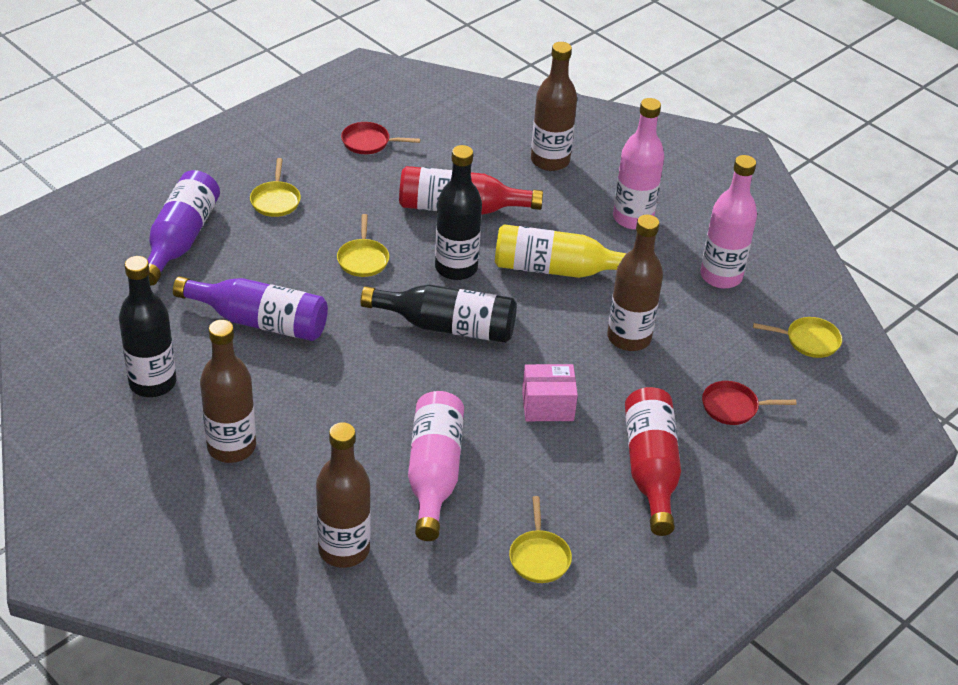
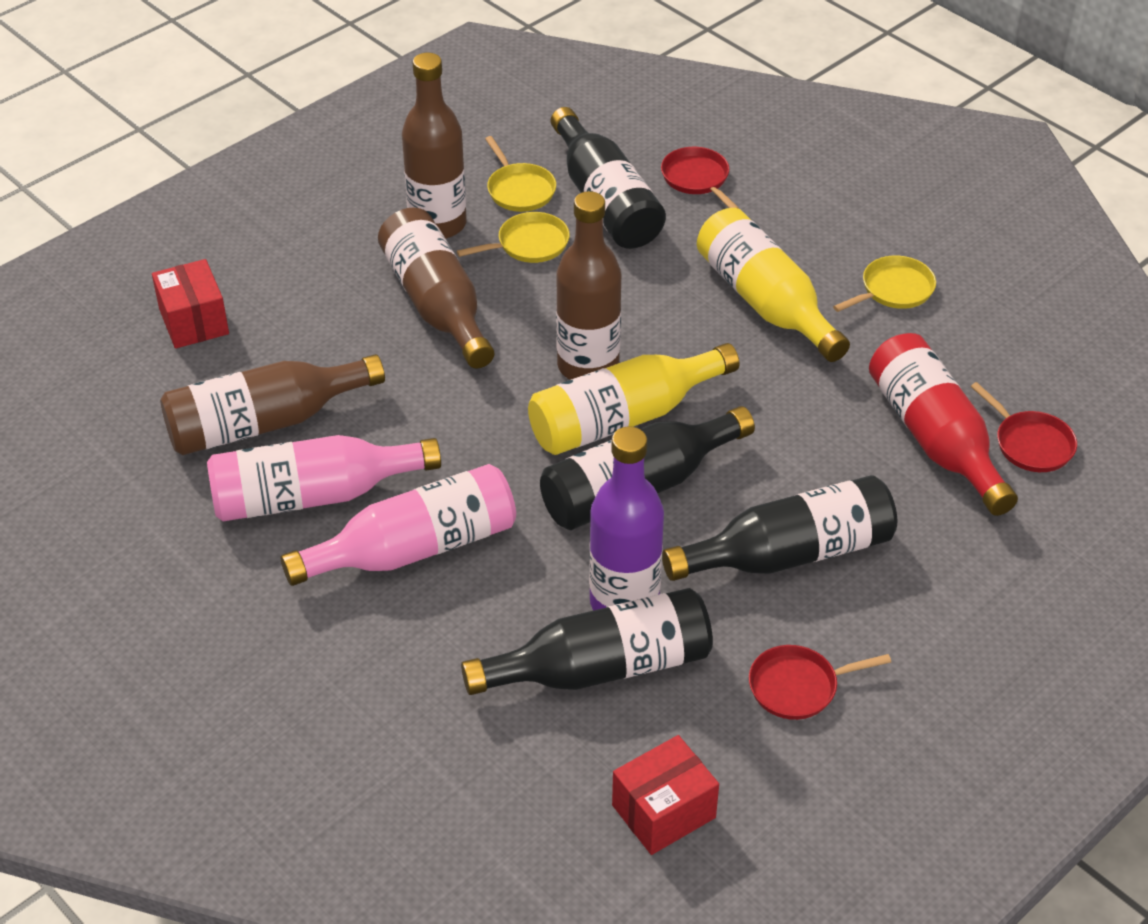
black bottle: 3 -> 4
pink bottle: 3 -> 2
pink box: 1 -> 0
purple bottle: 2 -> 1
red bottle: 2 -> 1
red box: 0 -> 2
red pan: 2 -> 3
yellow bottle: 1 -> 2
yellow pan: 4 -> 3

